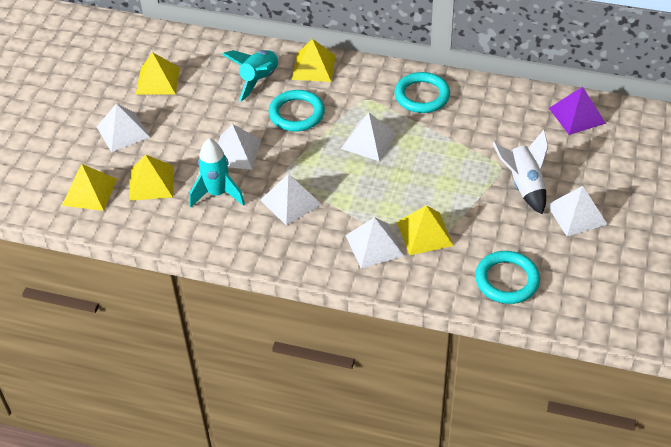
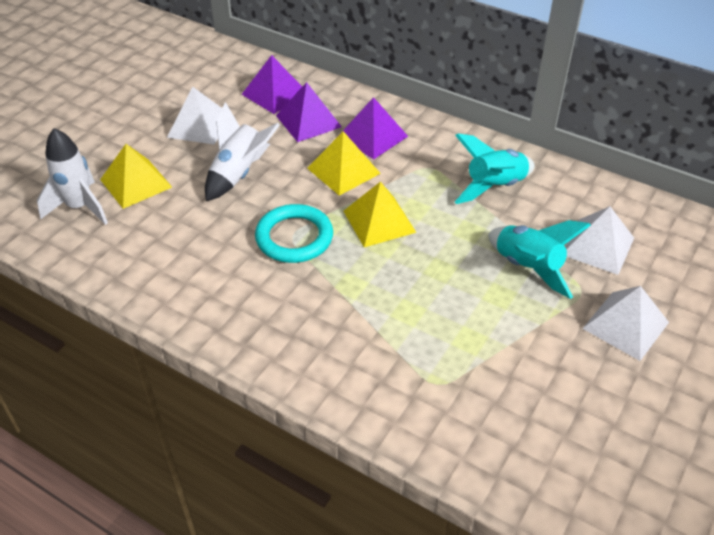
purple pyramid: 1 -> 3
turquoise ring: 3 -> 1
white pyramid: 6 -> 3
white rocket: 1 -> 2
yellow pyramid: 5 -> 3

